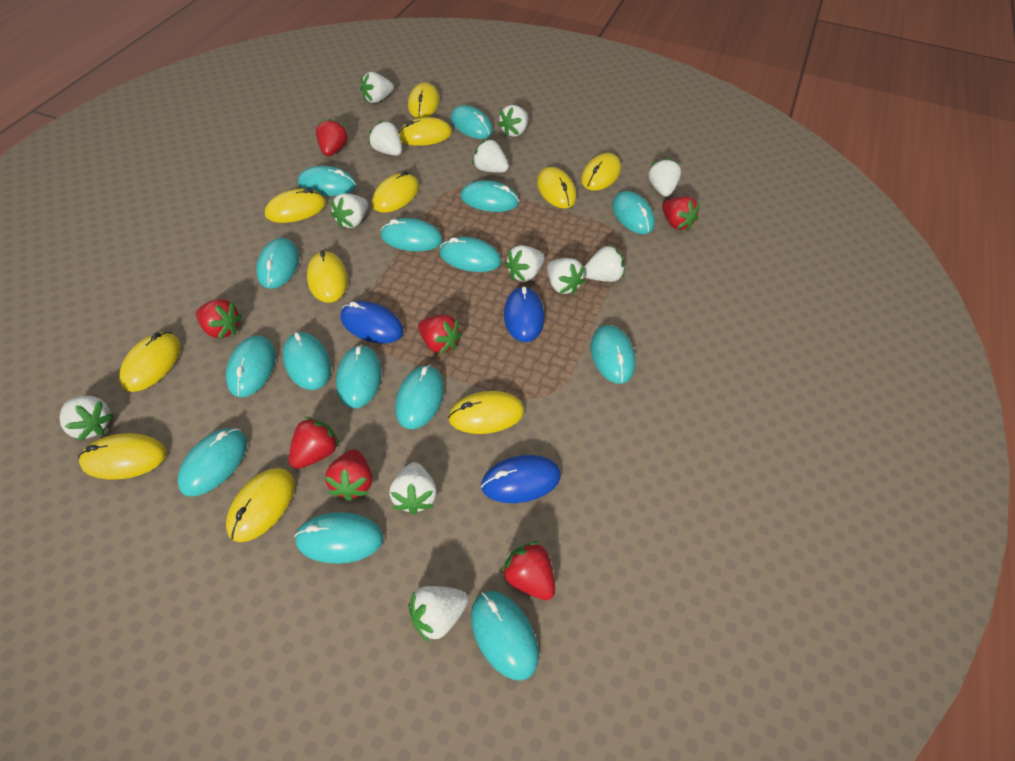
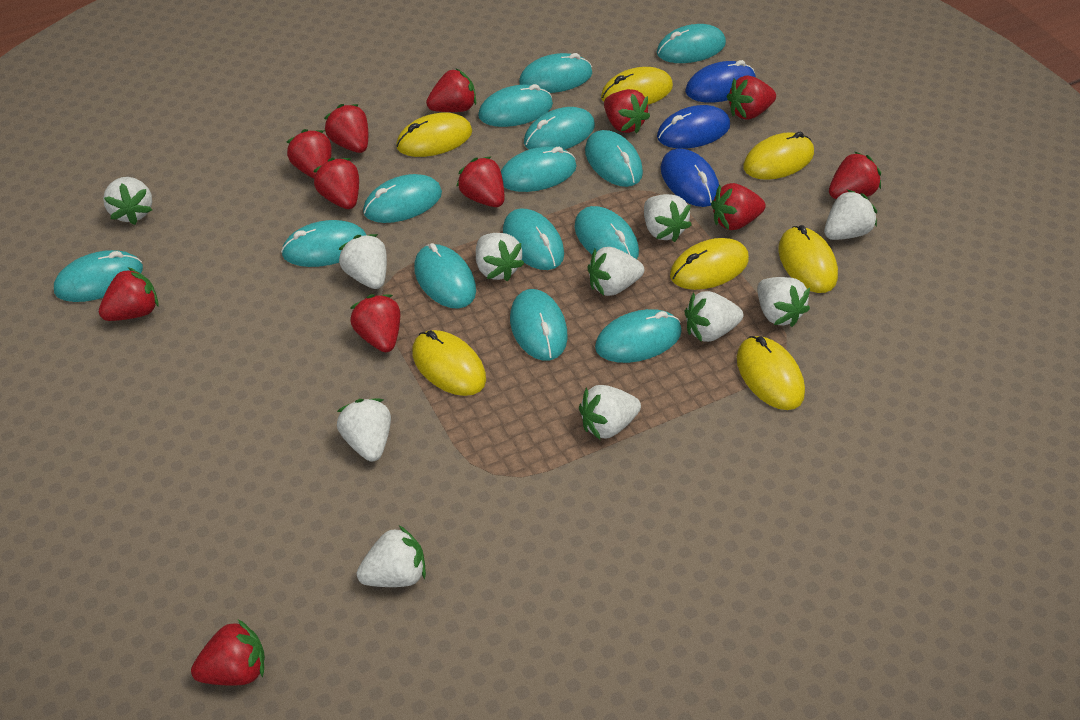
red strawberry: 7 -> 12
turquoise mouse: 15 -> 14
white strawberry: 12 -> 11
yellow mouse: 11 -> 7

